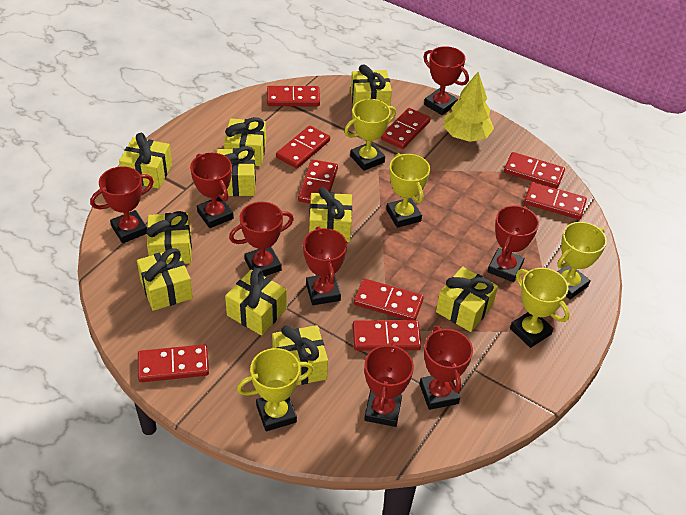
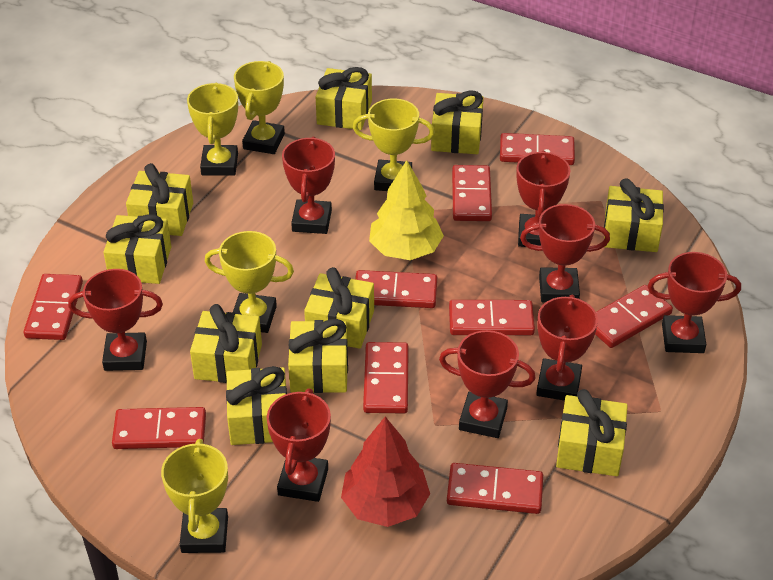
red tree: 0 -> 1

